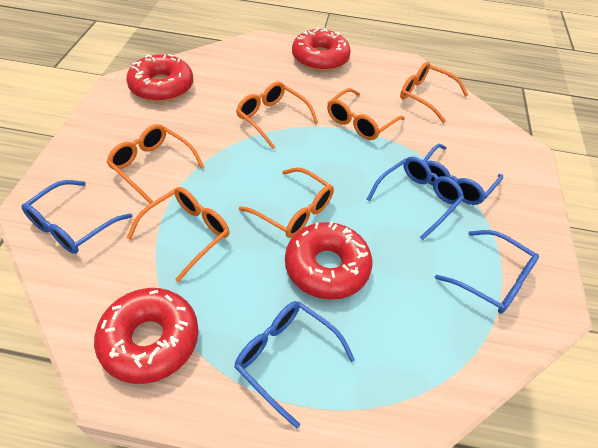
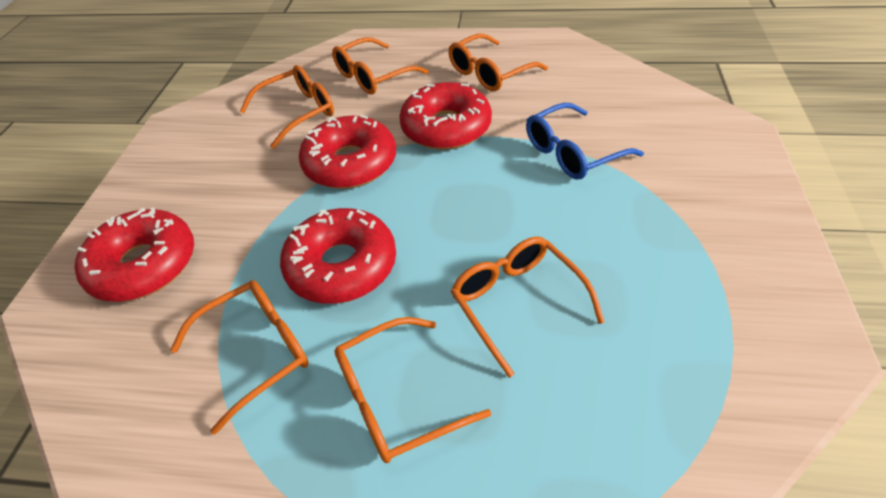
blue glasses: 5 -> 1

